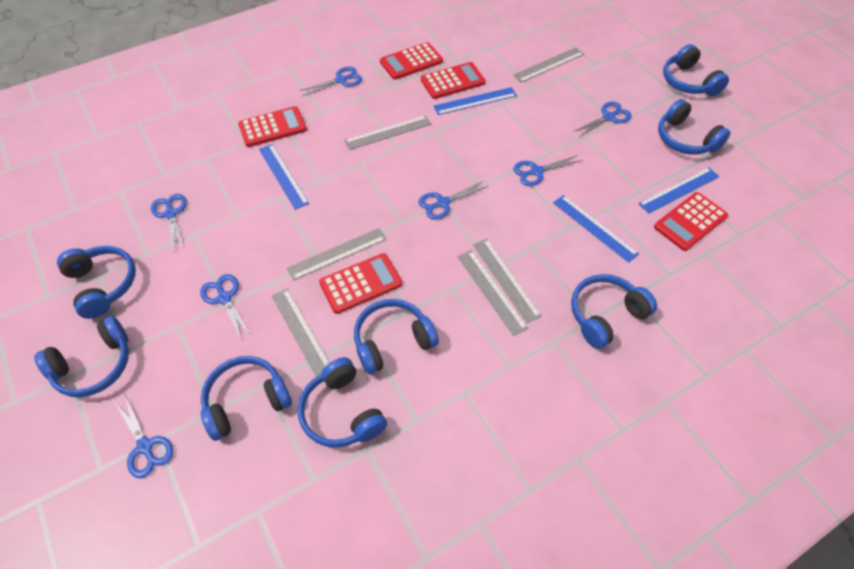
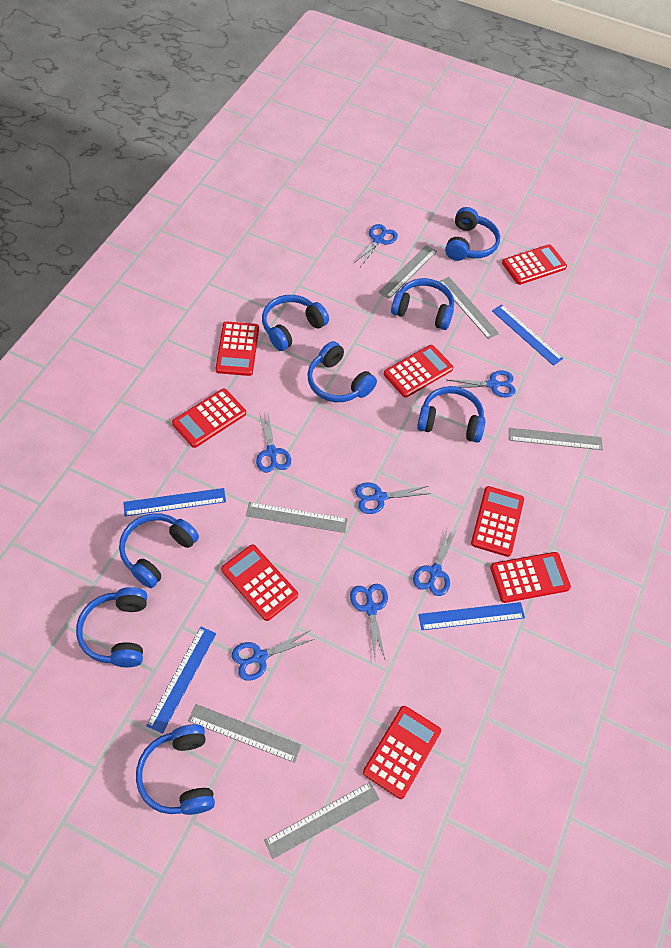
red calculator: 5 -> 8

